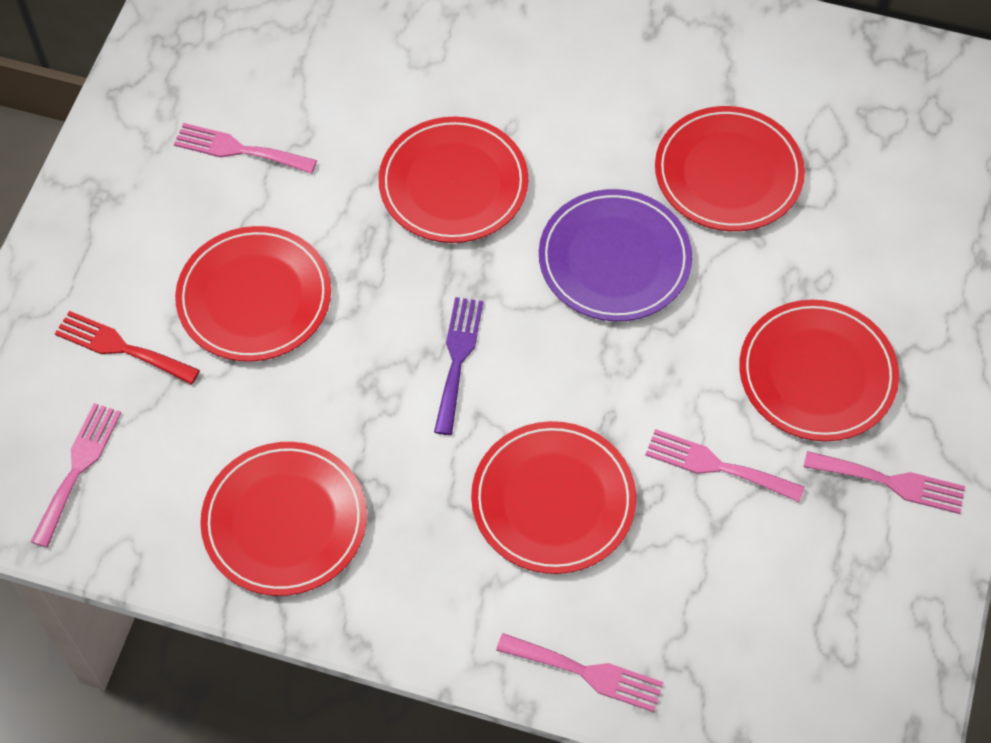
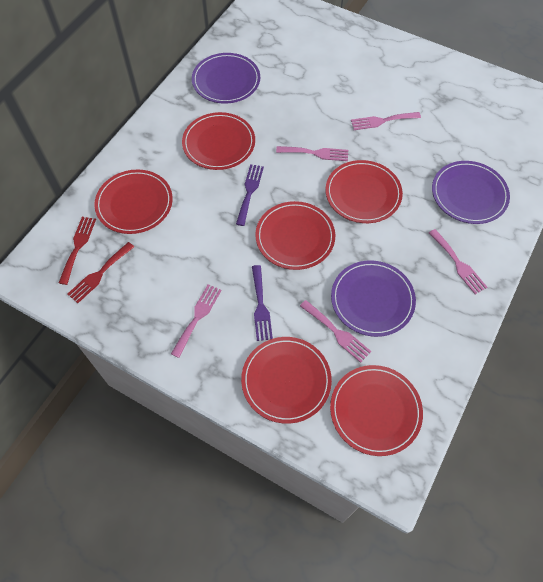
purple fork: 1 -> 2
purple plate: 1 -> 3
red fork: 1 -> 2

